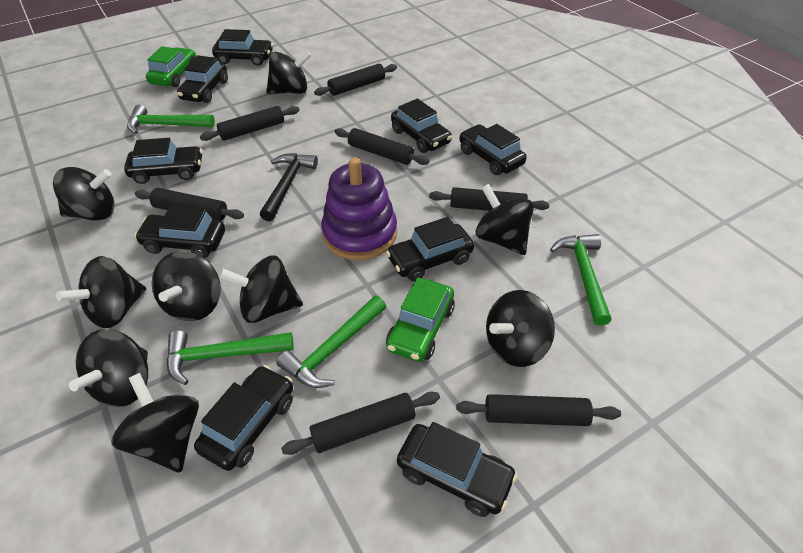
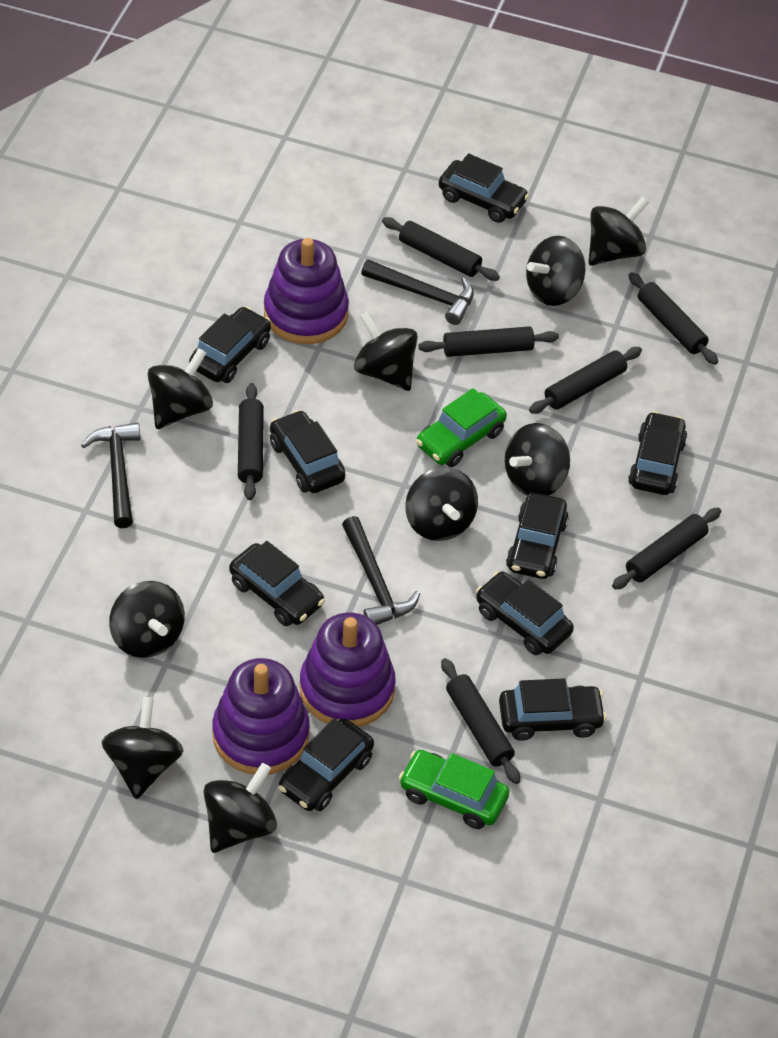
black hammer: 1 -> 3
green hammer: 4 -> 0
purple stacking toy: 1 -> 3

